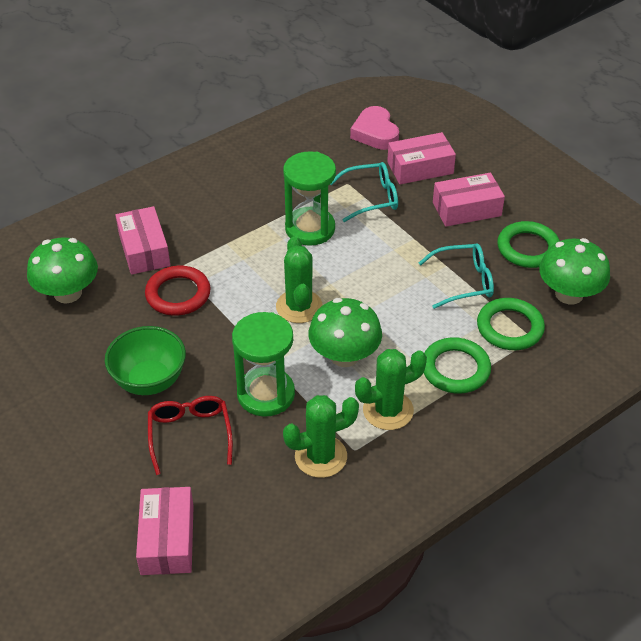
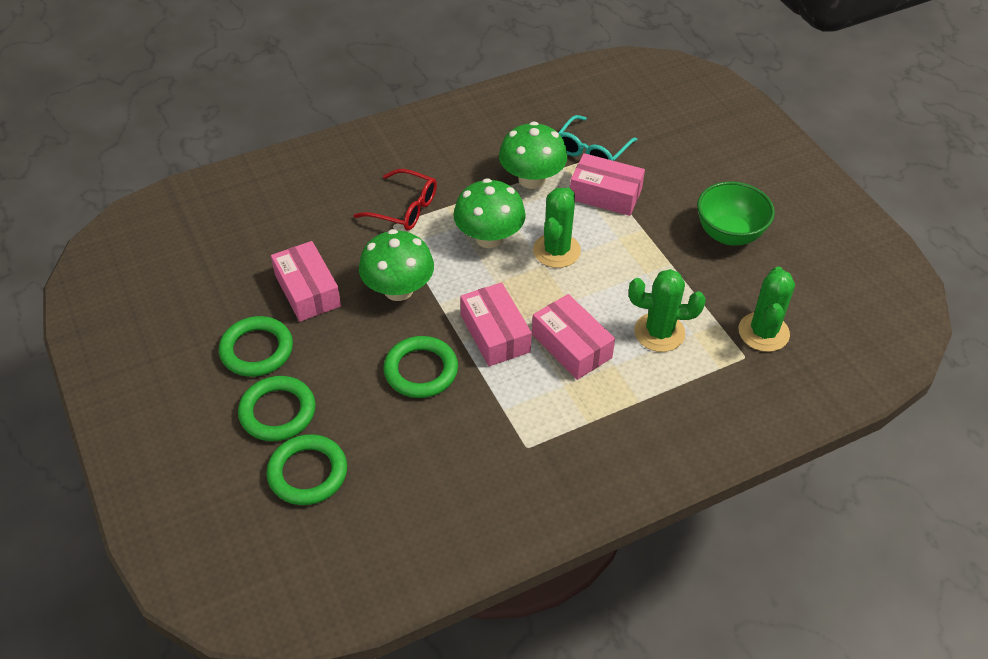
green hourglass: 2 -> 0
green ring: 3 -> 4
pink heart: 1 -> 0
red ring: 1 -> 0
turquoise glasses: 2 -> 1

